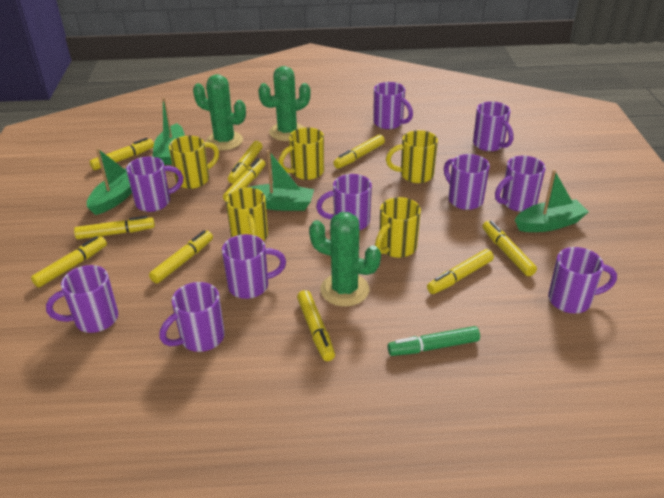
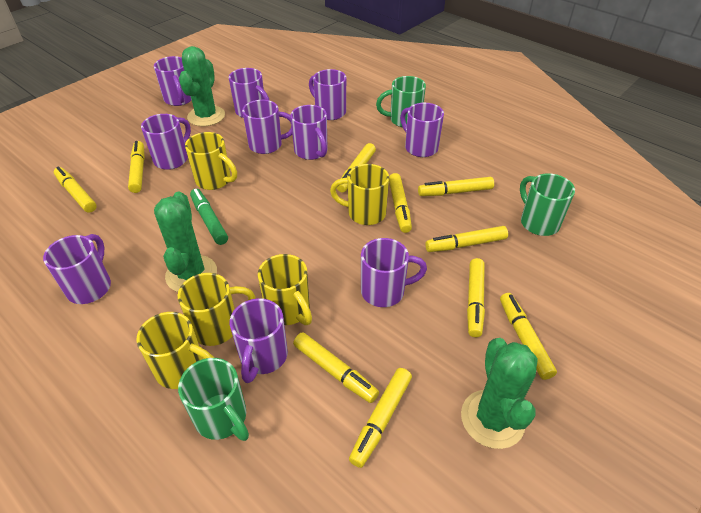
green boat: 4 -> 0
green mug: 0 -> 3

